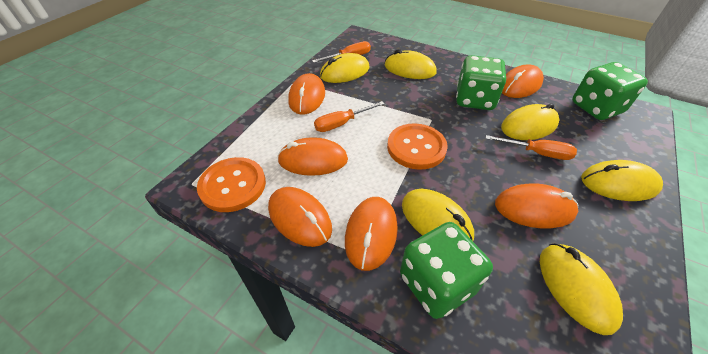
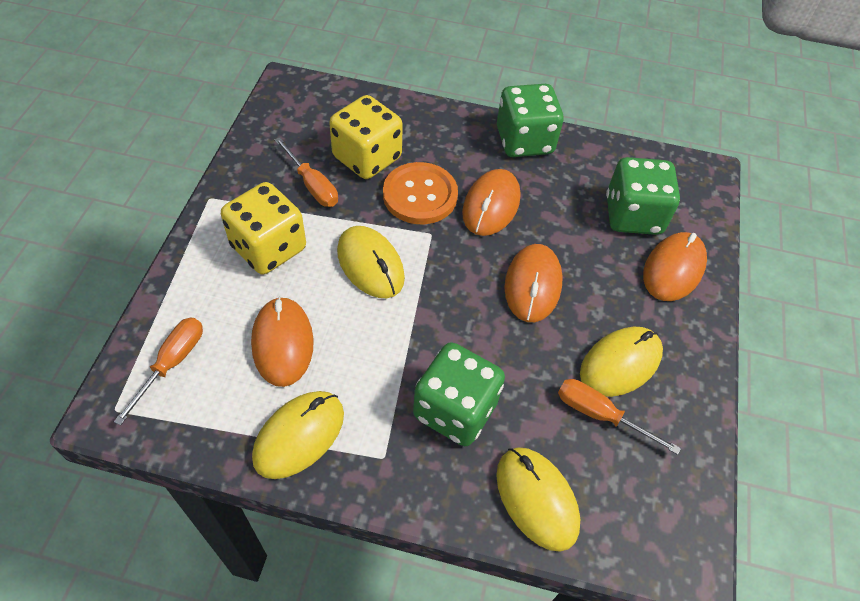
orange button: 2 -> 1
orange mouse: 6 -> 4
yellow dice: 0 -> 2
yellow mouse: 6 -> 4

